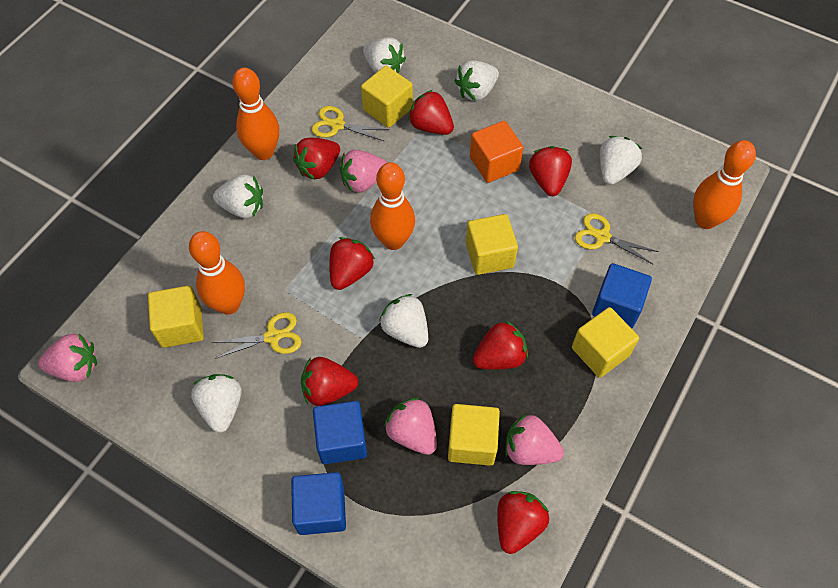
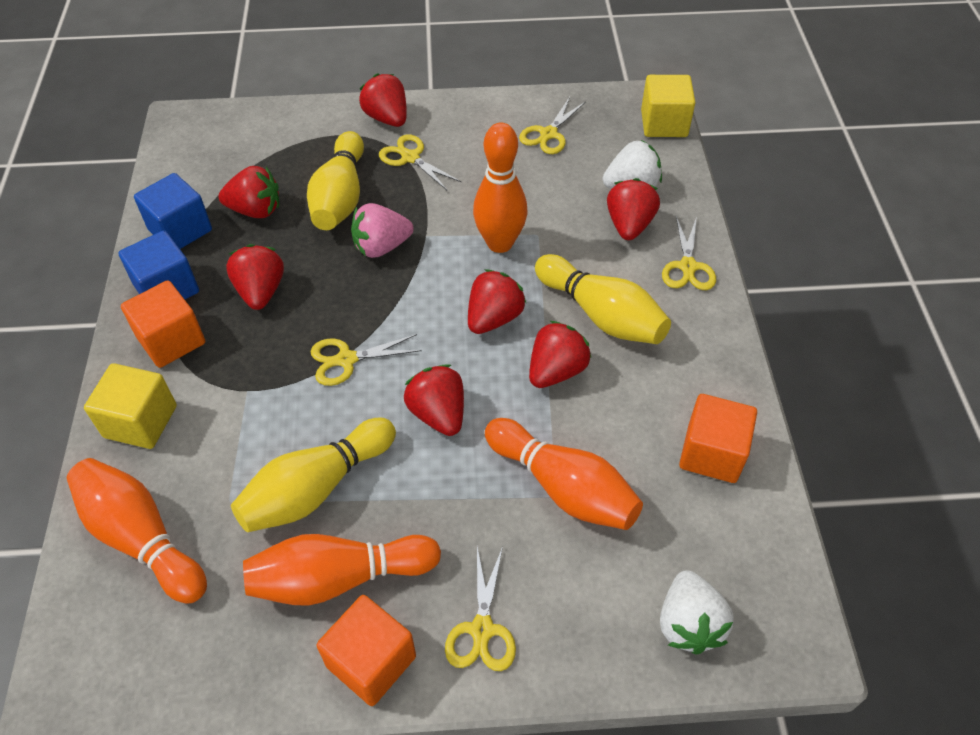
blue cube: 3 -> 2
orange cube: 1 -> 3
pink strawberry: 4 -> 1
white strawberry: 6 -> 2
yellow bowling pin: 0 -> 3
yellow cube: 5 -> 2
yellow scissors: 3 -> 5

